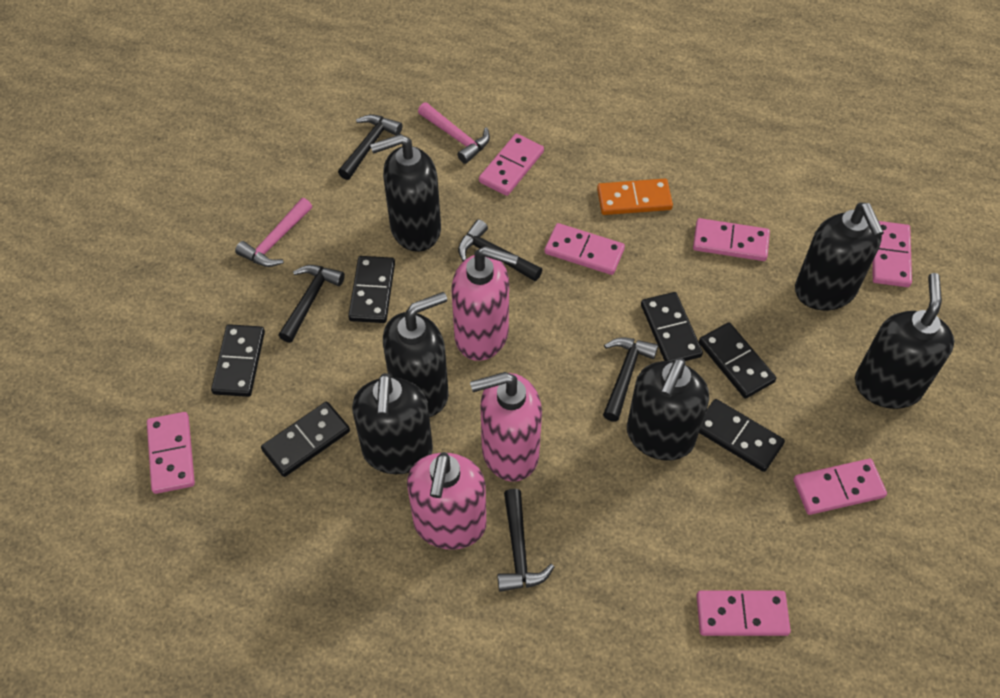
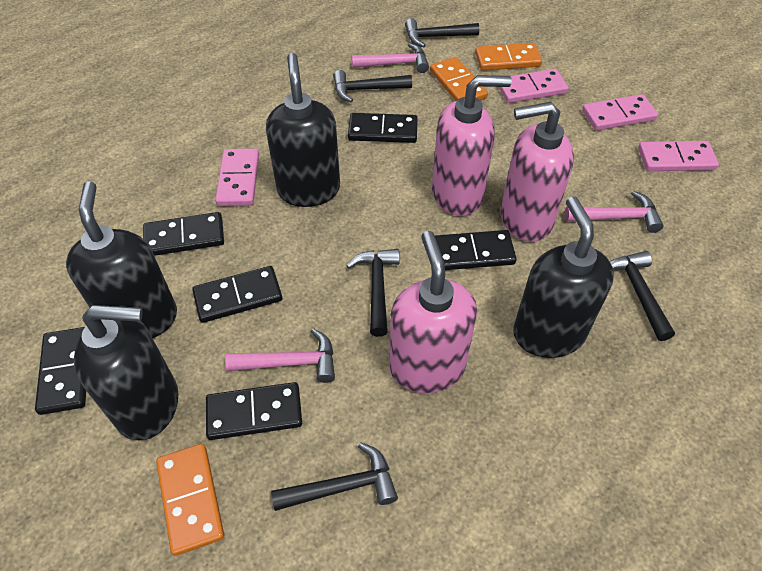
black soap dispenser: 6 -> 4
orange domino: 1 -> 3
pink domino: 7 -> 4
pink hammer: 2 -> 3

